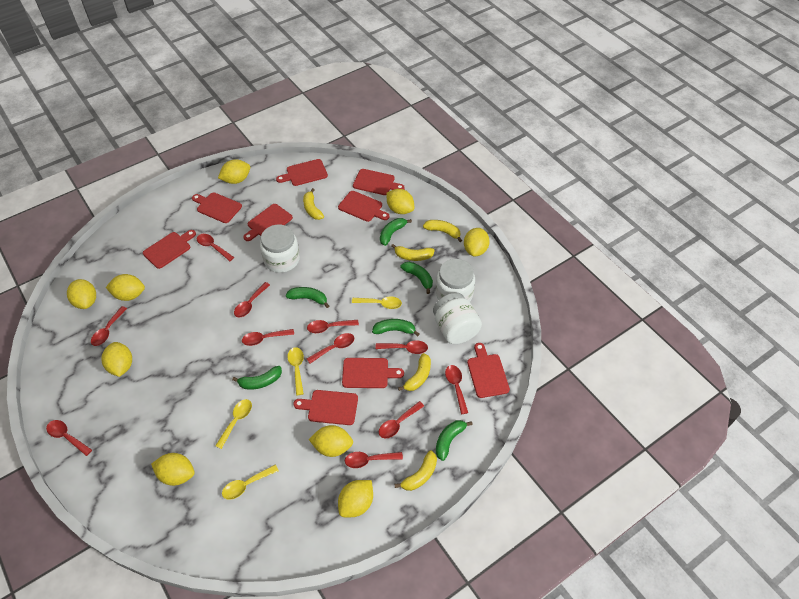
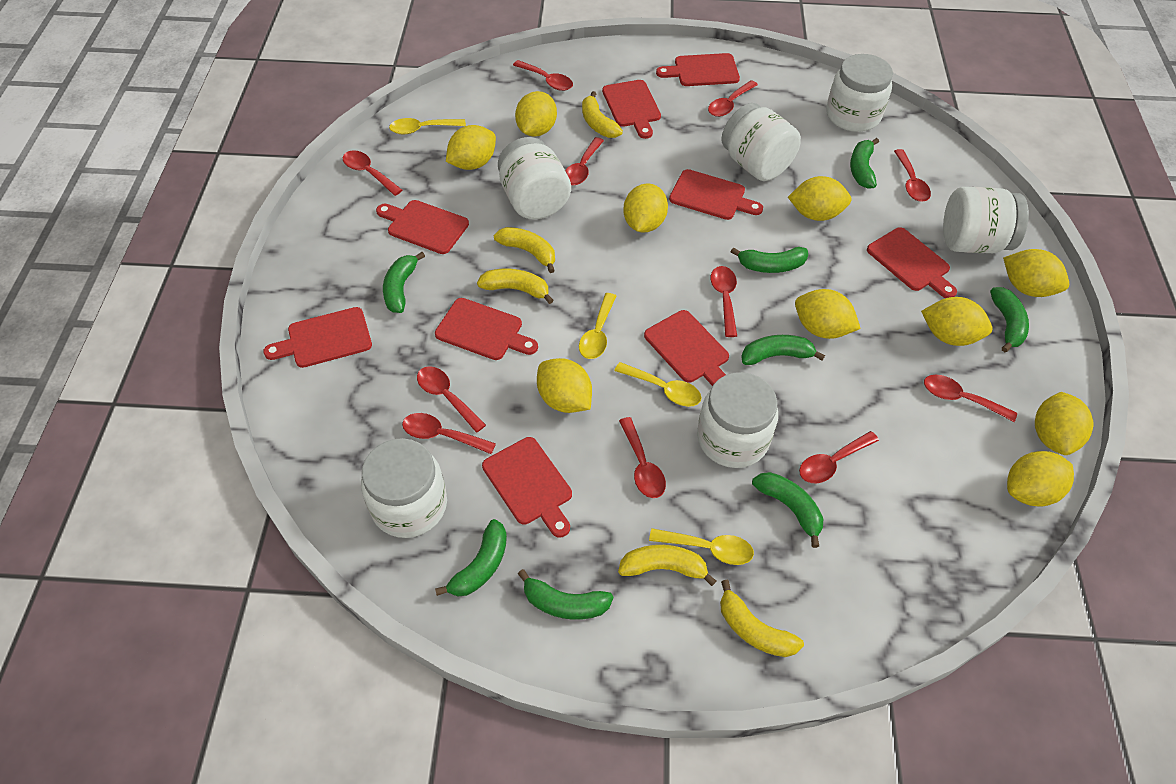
green banana: 6 -> 8
white jar: 3 -> 6
yellow lemon: 9 -> 10

